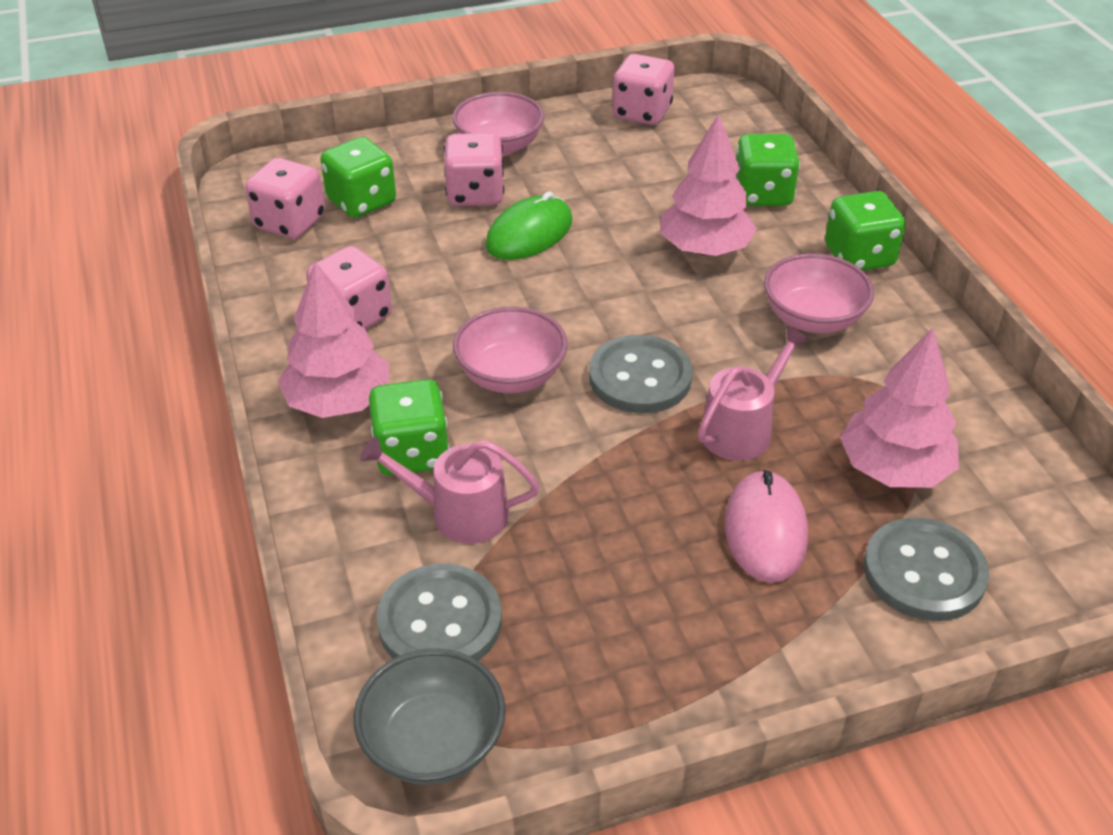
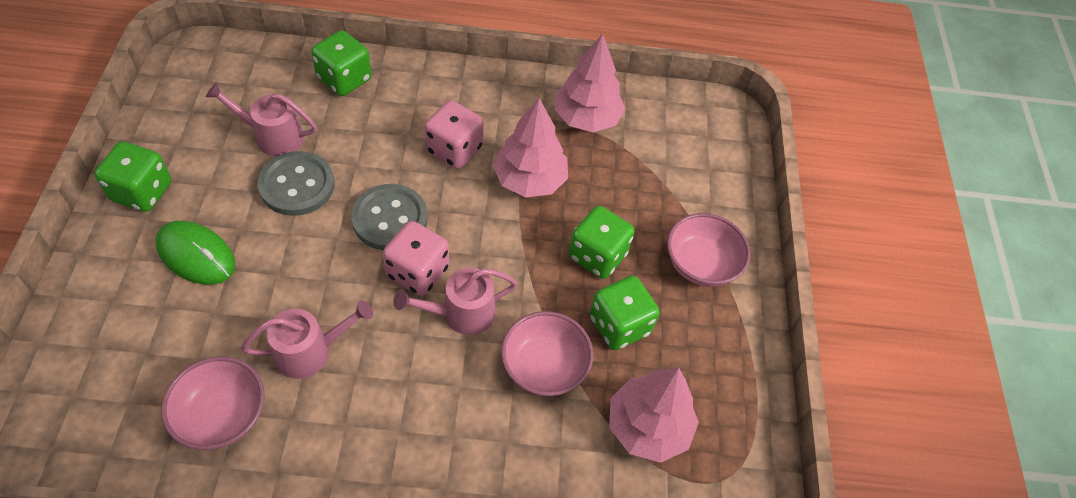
grey bowl: 1 -> 0
grey button: 3 -> 2
pink dice: 4 -> 2
pink mouse: 1 -> 0
pink watering can: 2 -> 3

